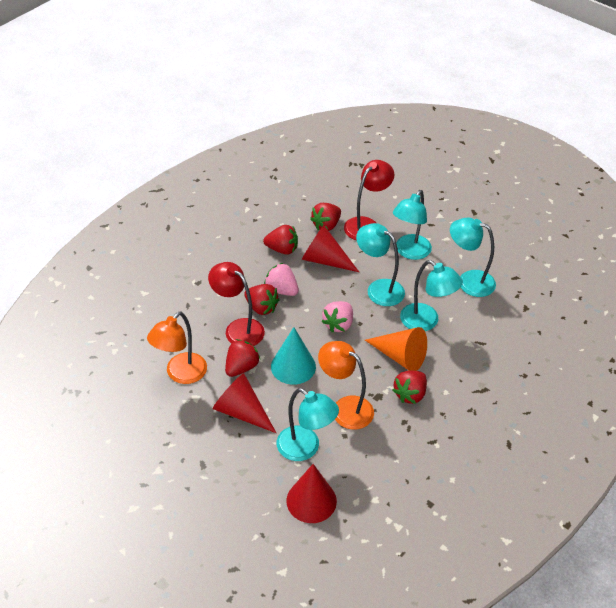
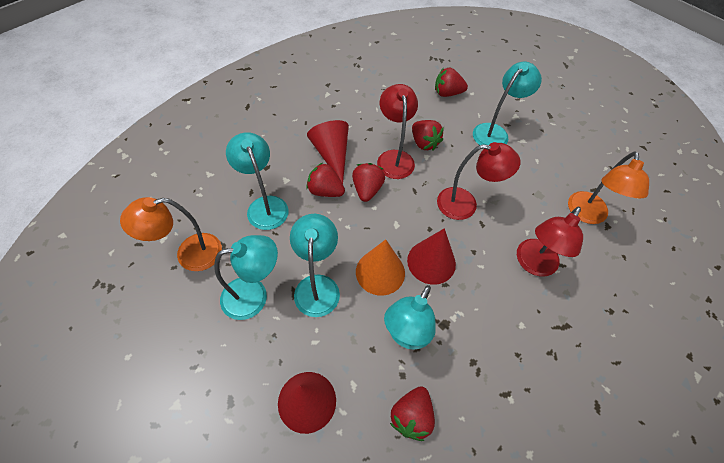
pink strawberry: 2 -> 0
red lamp: 2 -> 3
turquoise cone: 1 -> 0

